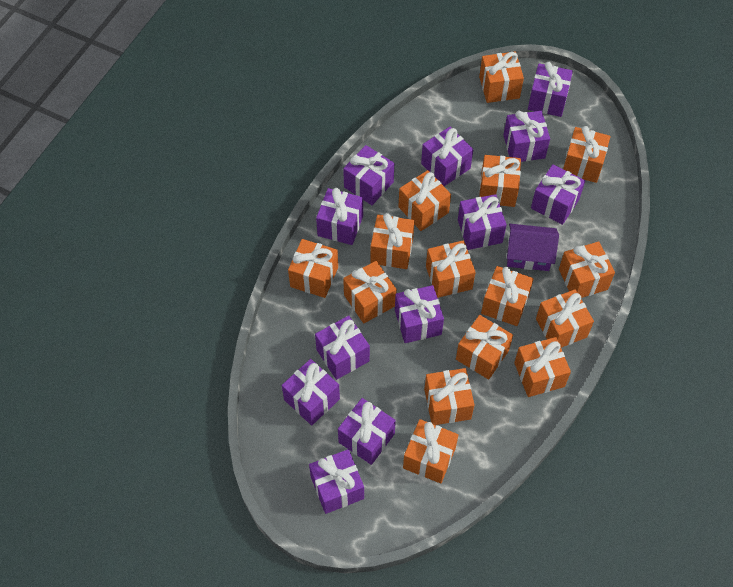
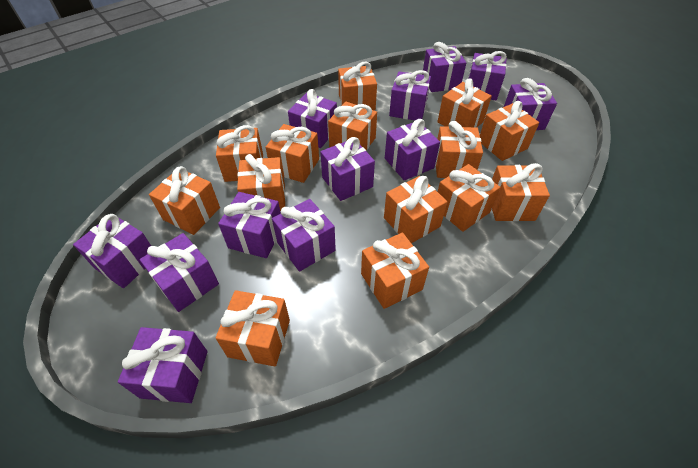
orange gift: 15 -> 14
purple house: 1 -> 0

